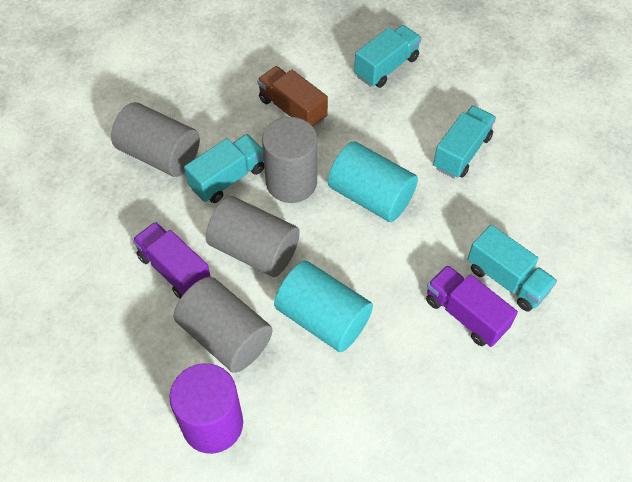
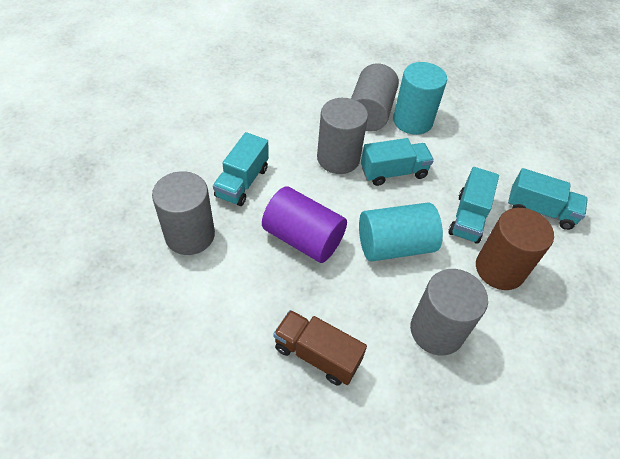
brown cylinder: 0 -> 1
purple truck: 2 -> 0

